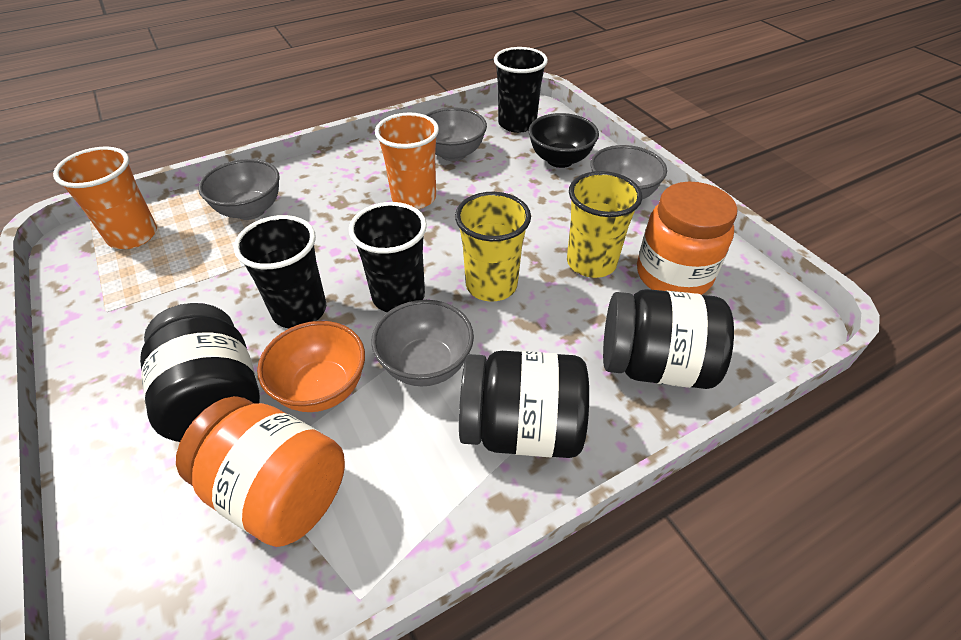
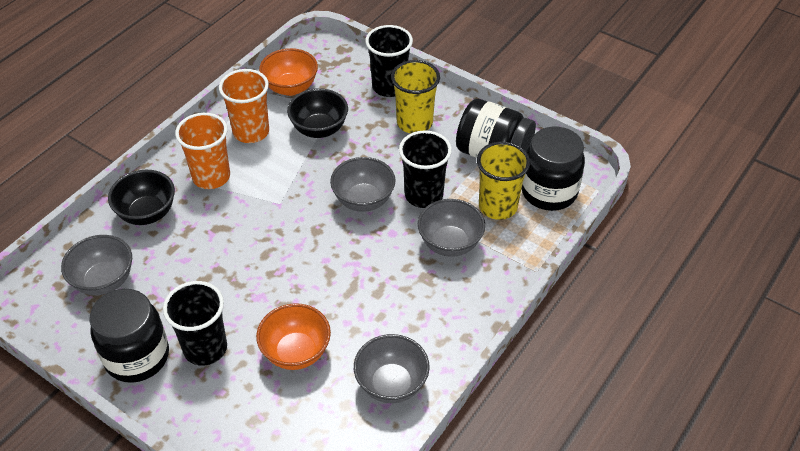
black bowl: 1 -> 2
orange bowl: 1 -> 2
orange jar: 2 -> 0

